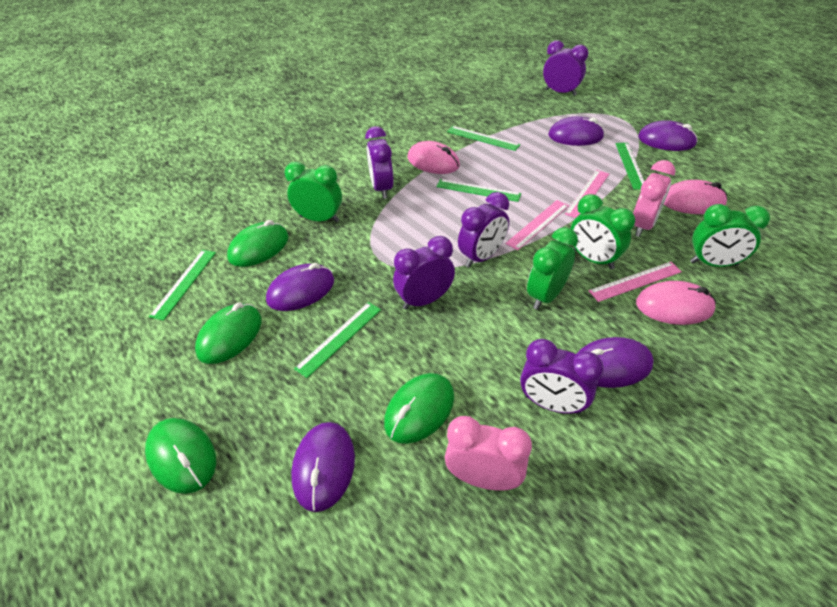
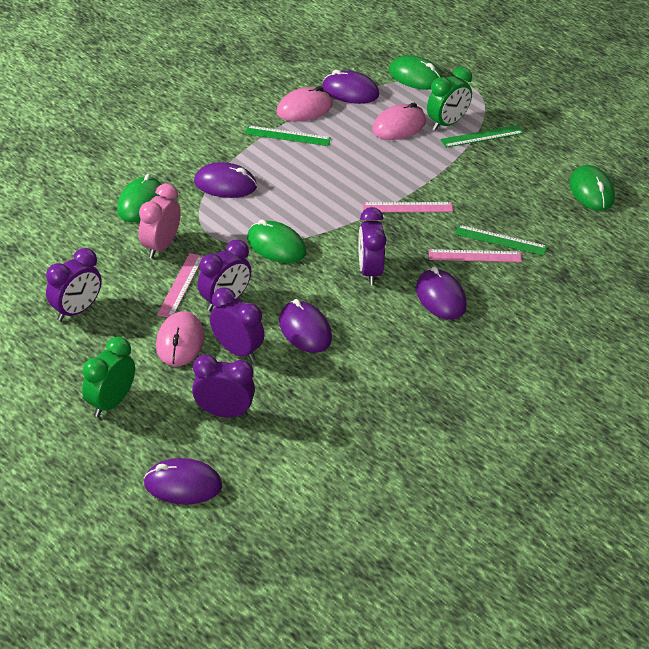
green clock: 4 -> 2
green ruler: 5 -> 3
pink clock: 2 -> 1

